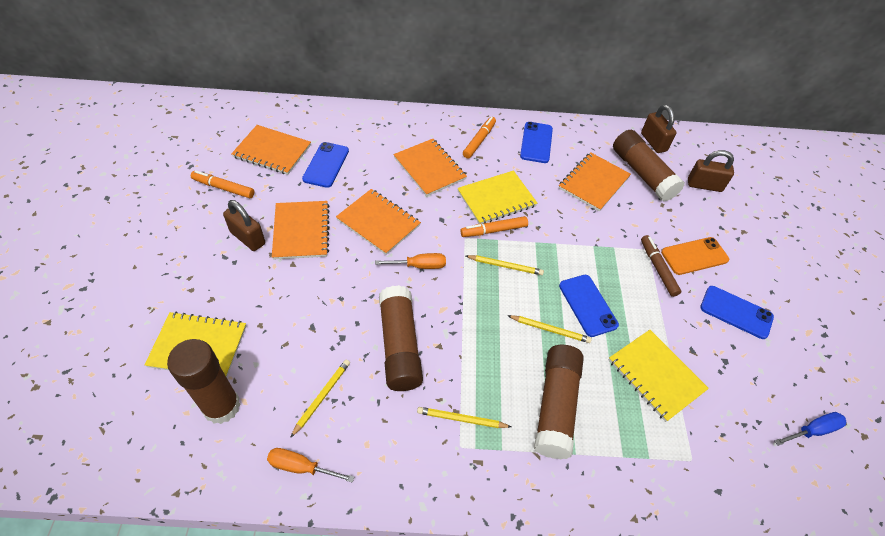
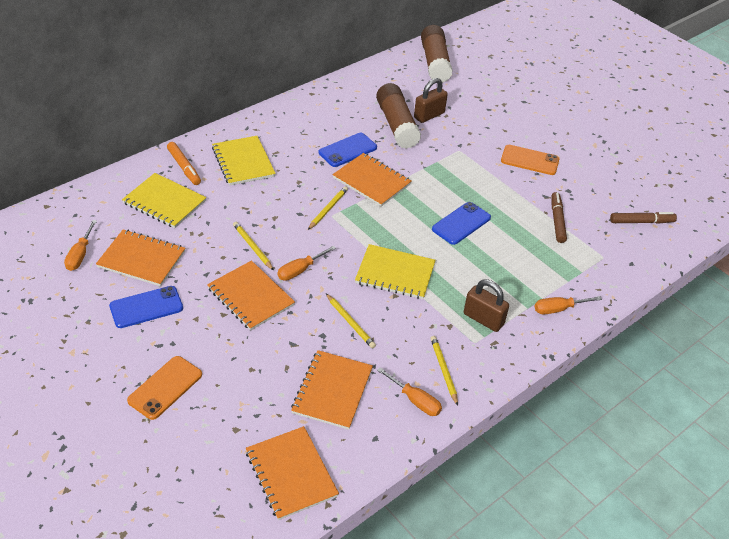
blue phone: 4 -> 3
blue screwdriver: 1 -> 0
brown glue stick: 4 -> 2
brown marker: 1 -> 2
brown padlock: 3 -> 2
orange marker: 3 -> 1
orange phone: 1 -> 2
orange screwdriver: 2 -> 4

